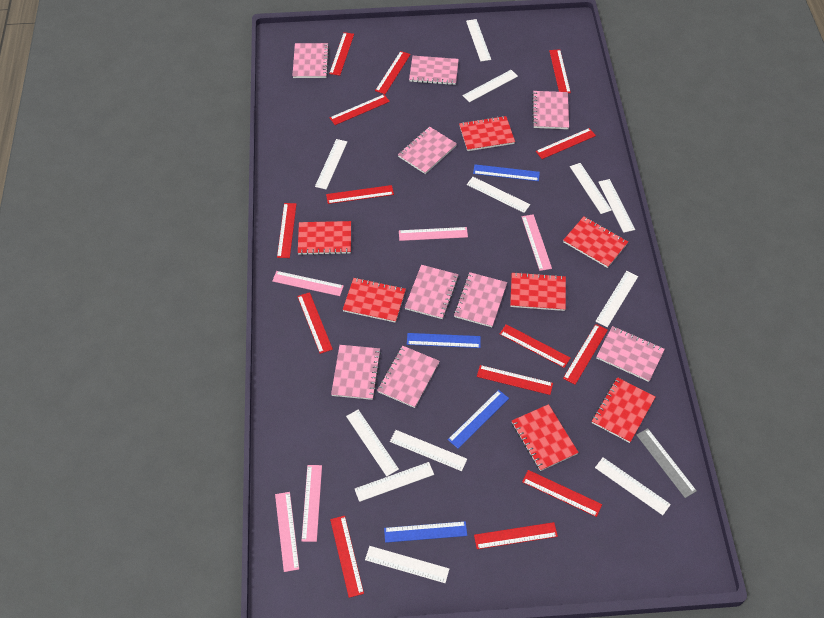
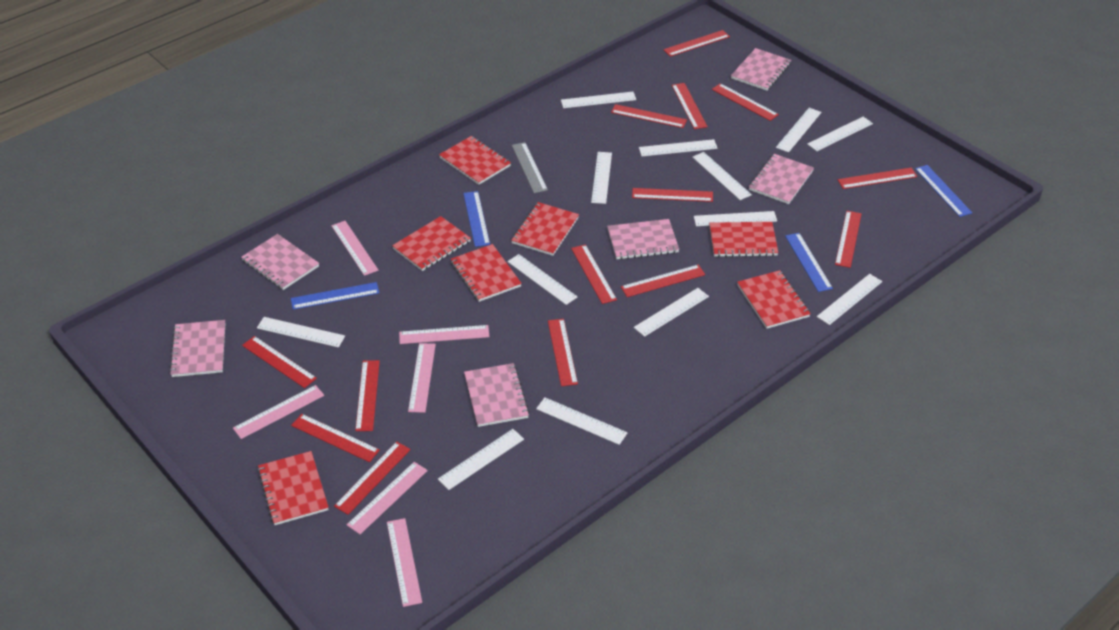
pink notebook: 9 -> 6
pink ruler: 5 -> 6
white ruler: 12 -> 13

